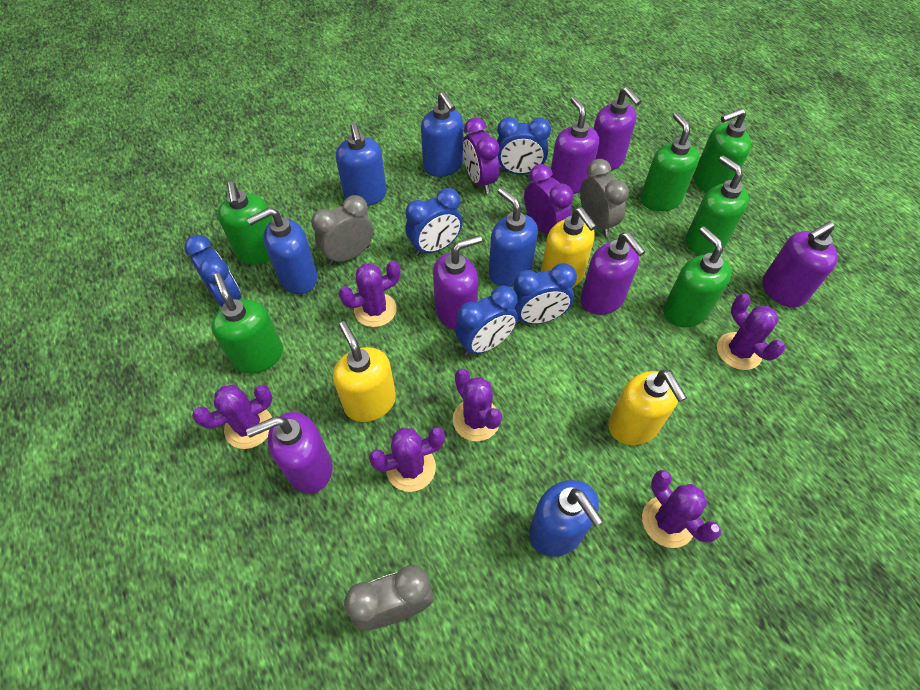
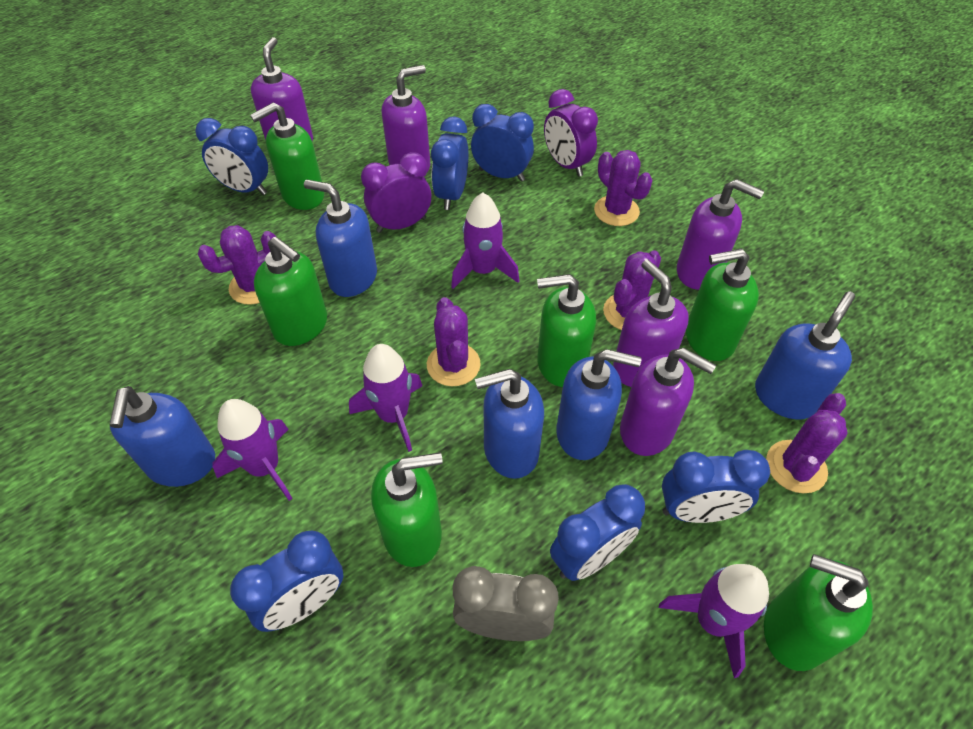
blue clock: 5 -> 6
grey clock: 3 -> 1
purple cactus: 6 -> 5
purple rocket: 0 -> 4
purple soap dispenser: 6 -> 5
yellow soap dispenser: 3 -> 0

